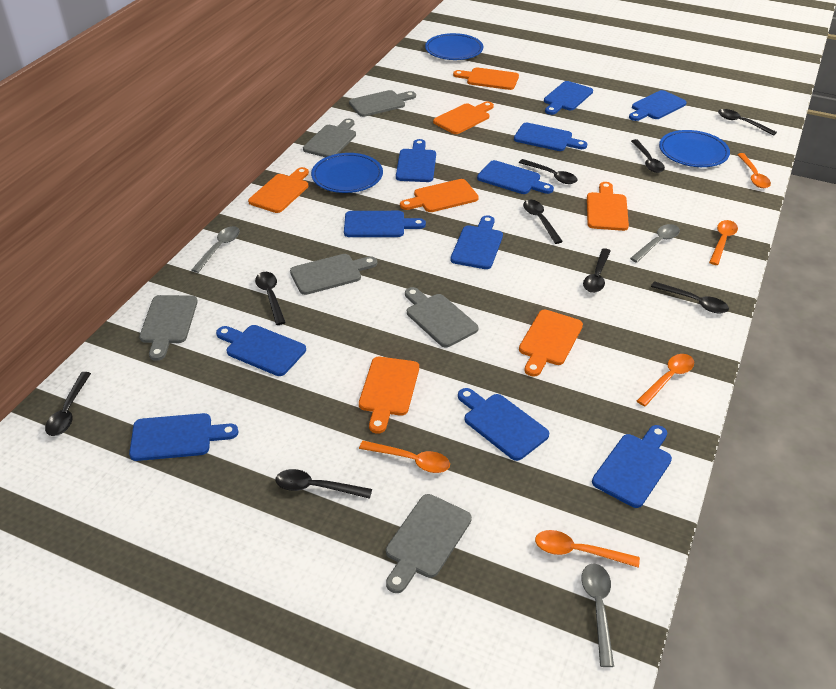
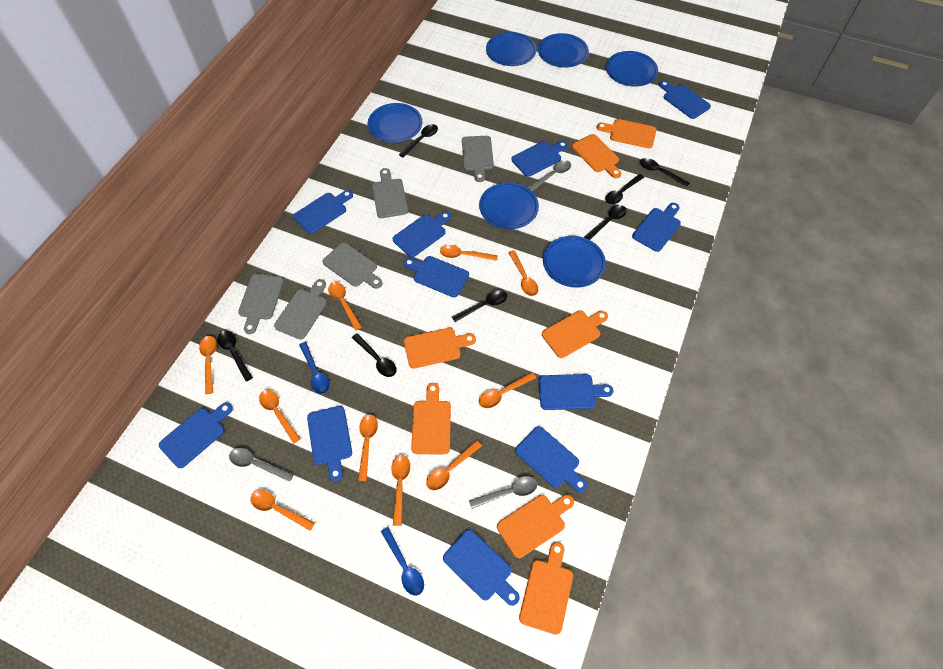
black spoon: 9 -> 7
blue plate: 3 -> 6
blue spoon: 0 -> 2
grey cutting board: 6 -> 5
orange spoon: 5 -> 10

